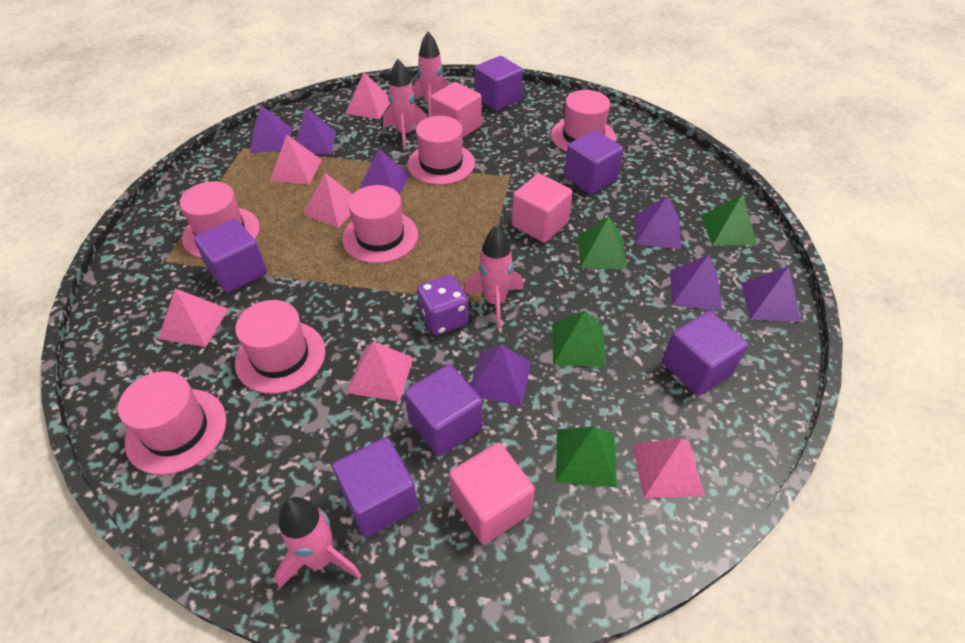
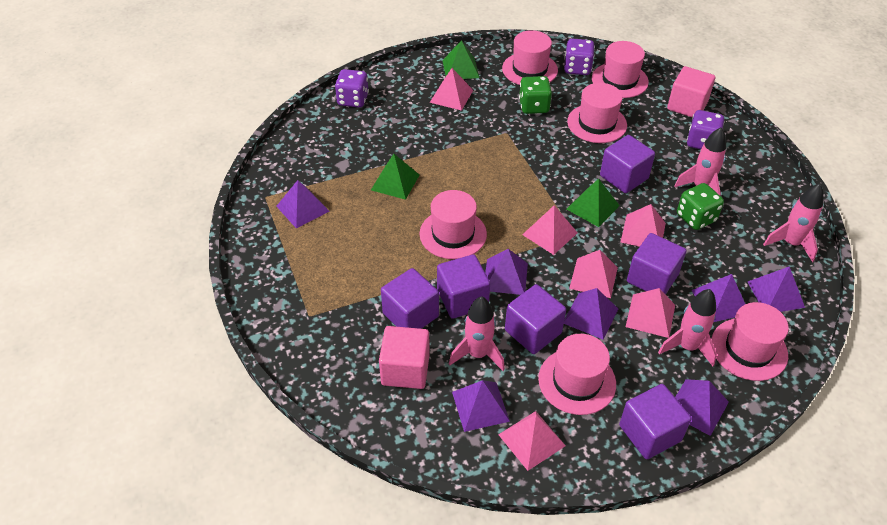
green dice: 0 -> 2
green pyramid: 4 -> 3
pink cube: 3 -> 2
purple dice: 1 -> 3

